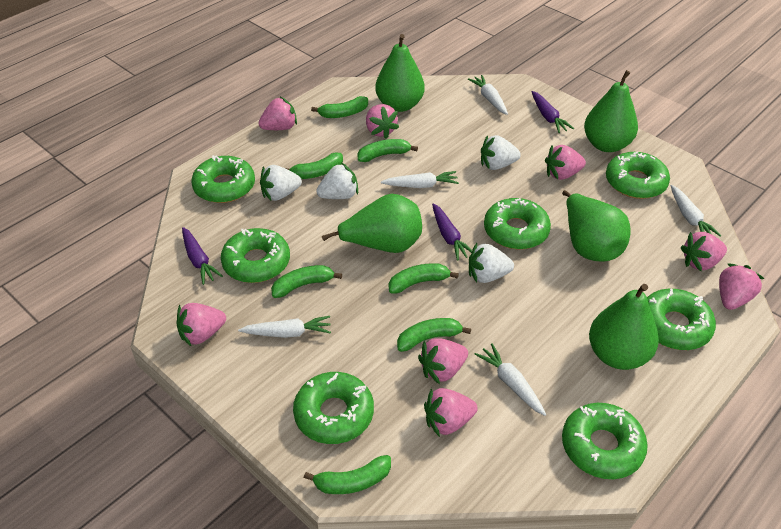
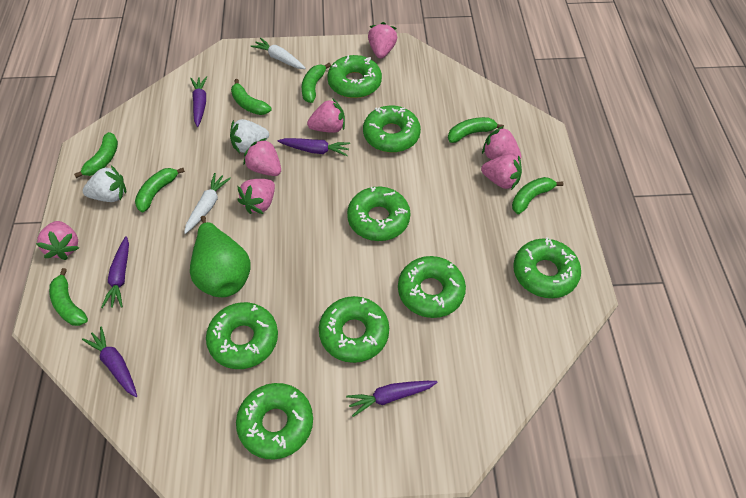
green donut: 7 -> 8
green pear: 5 -> 1
pink strawberry: 8 -> 7
purple carrot: 3 -> 5
white carrot: 5 -> 2
white strawberry: 4 -> 2

